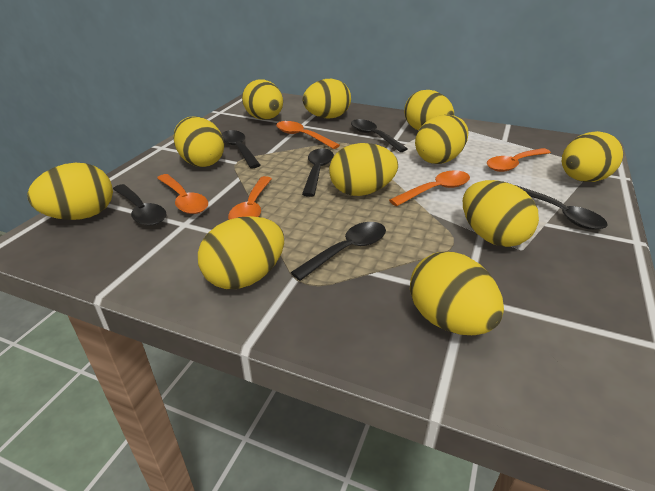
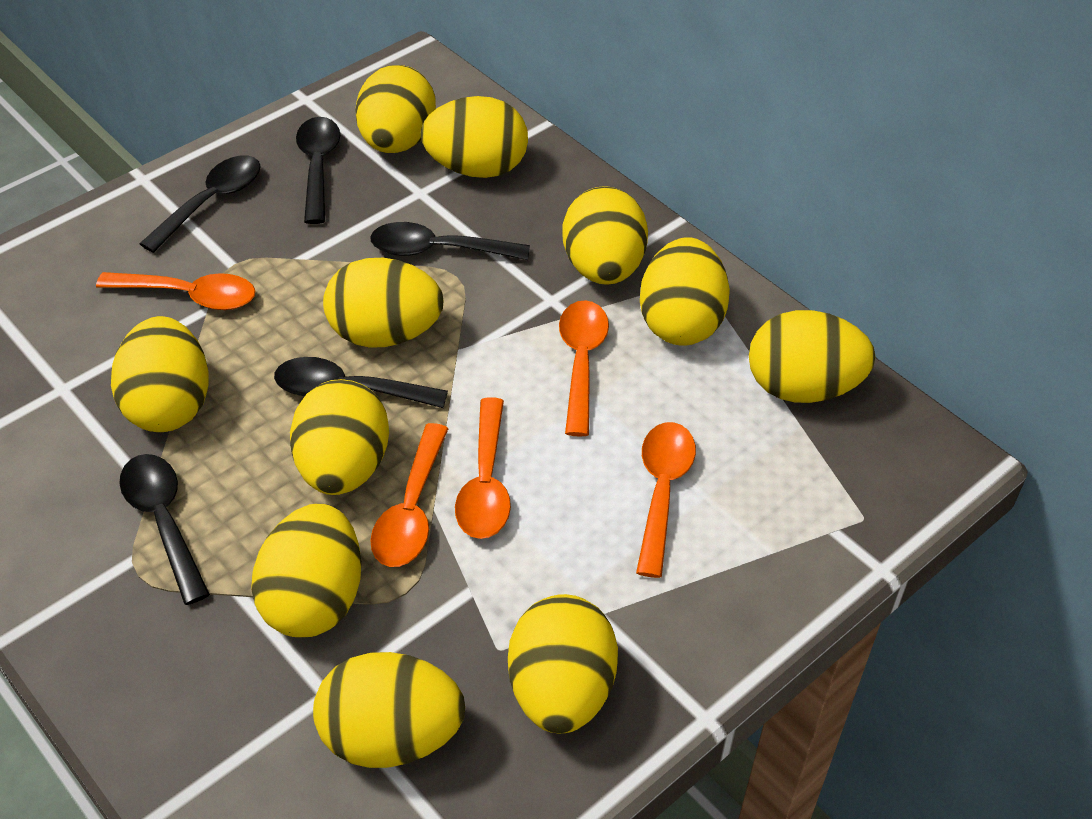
black spoon: 6 -> 5

